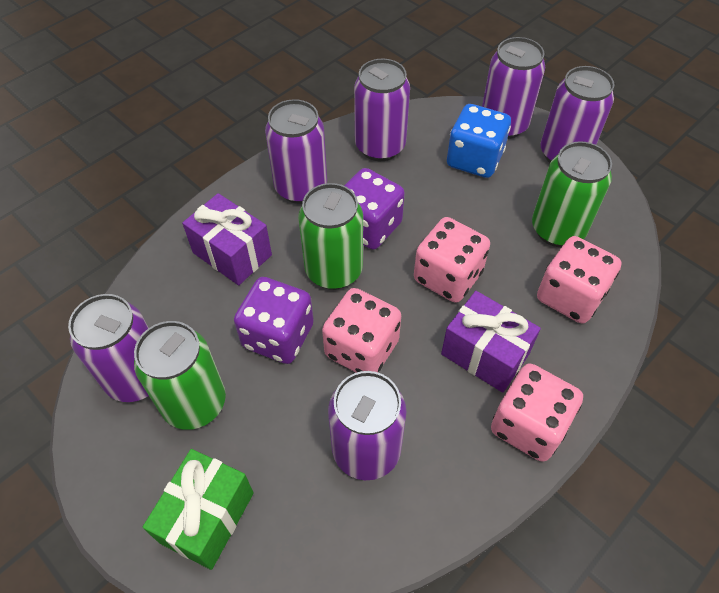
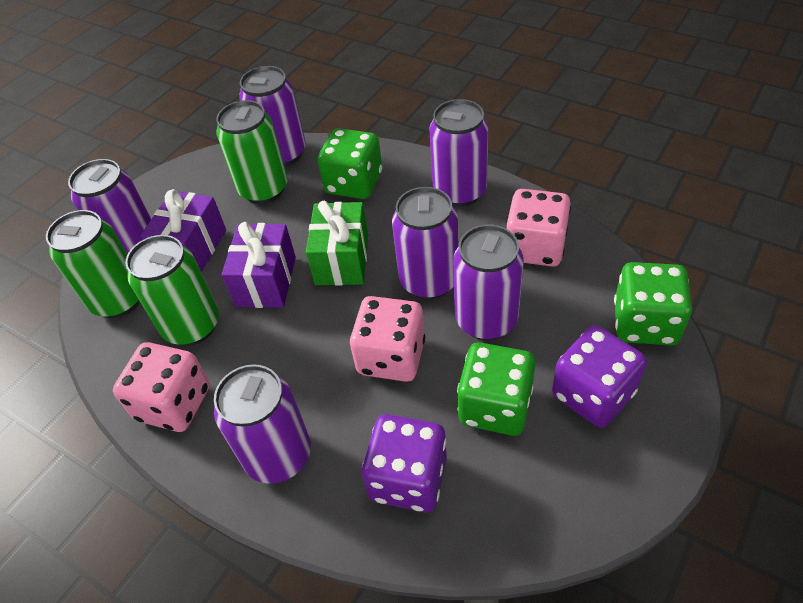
blue dice: 1 -> 0
green dice: 0 -> 3
pink dice: 4 -> 3

